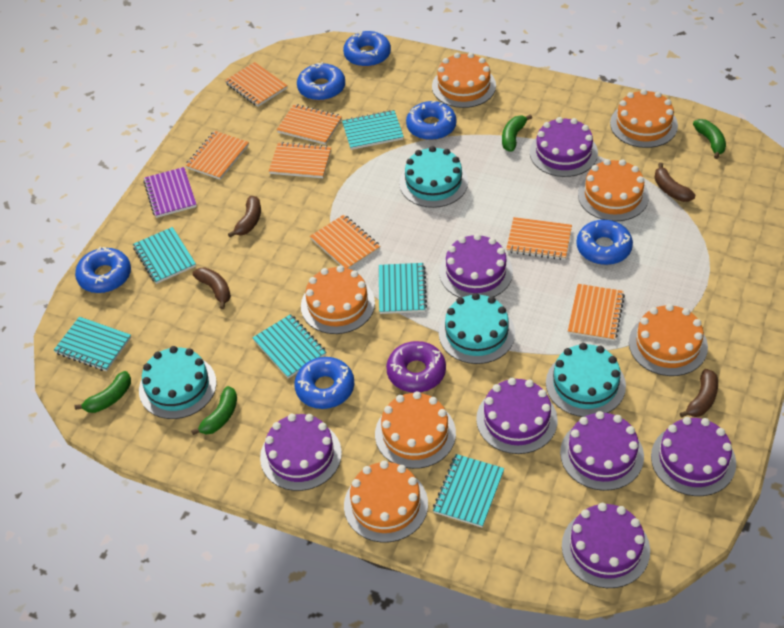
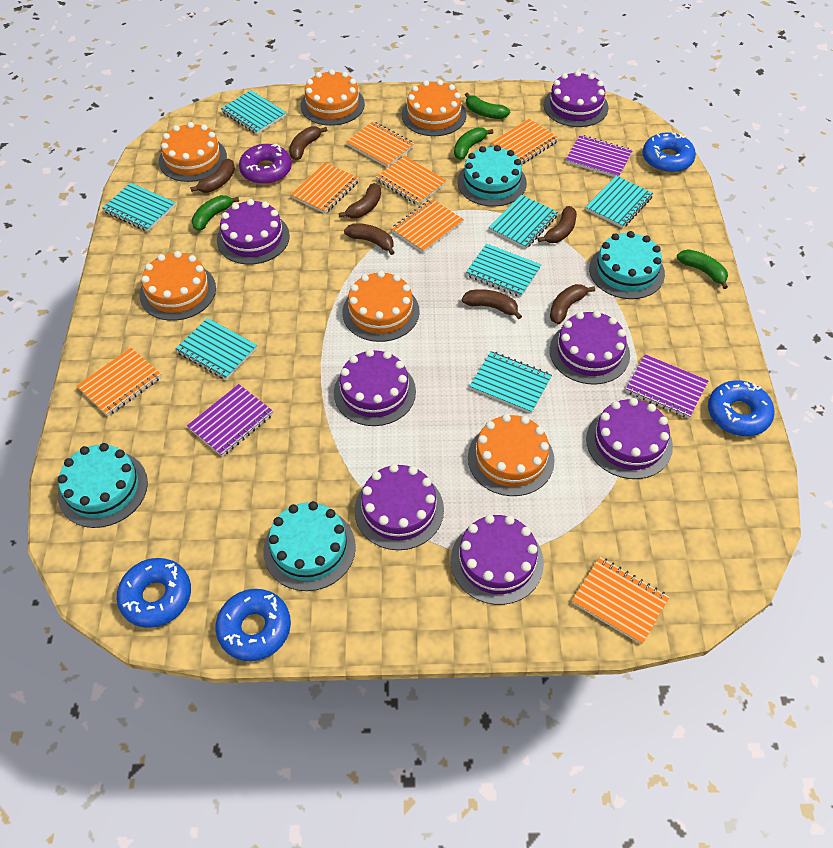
blue donut: 6 -> 4
brown banana: 4 -> 7
orange cake: 7 -> 6
purple notebook: 1 -> 3
turquoise notebook: 6 -> 7

